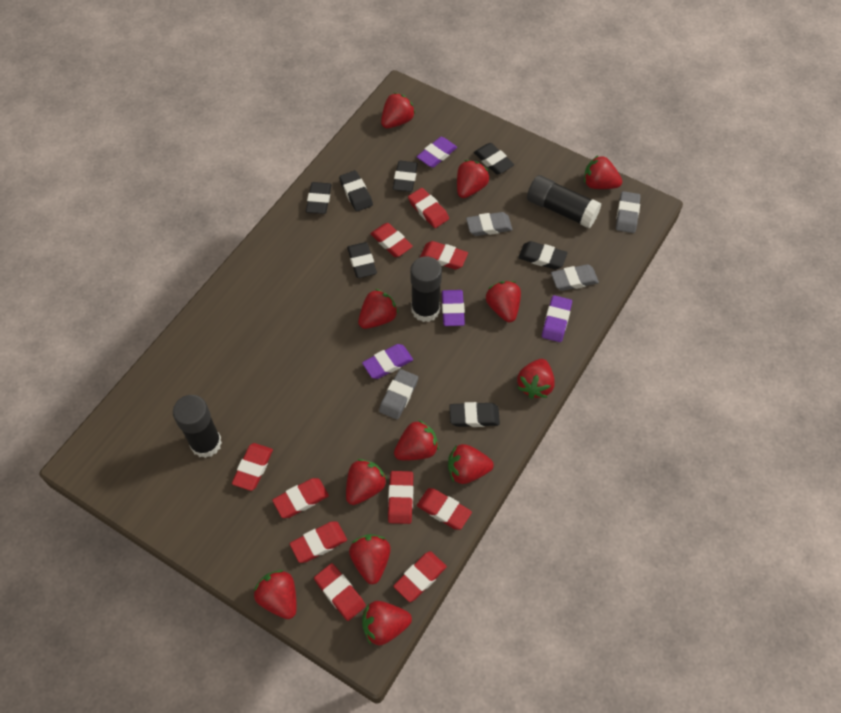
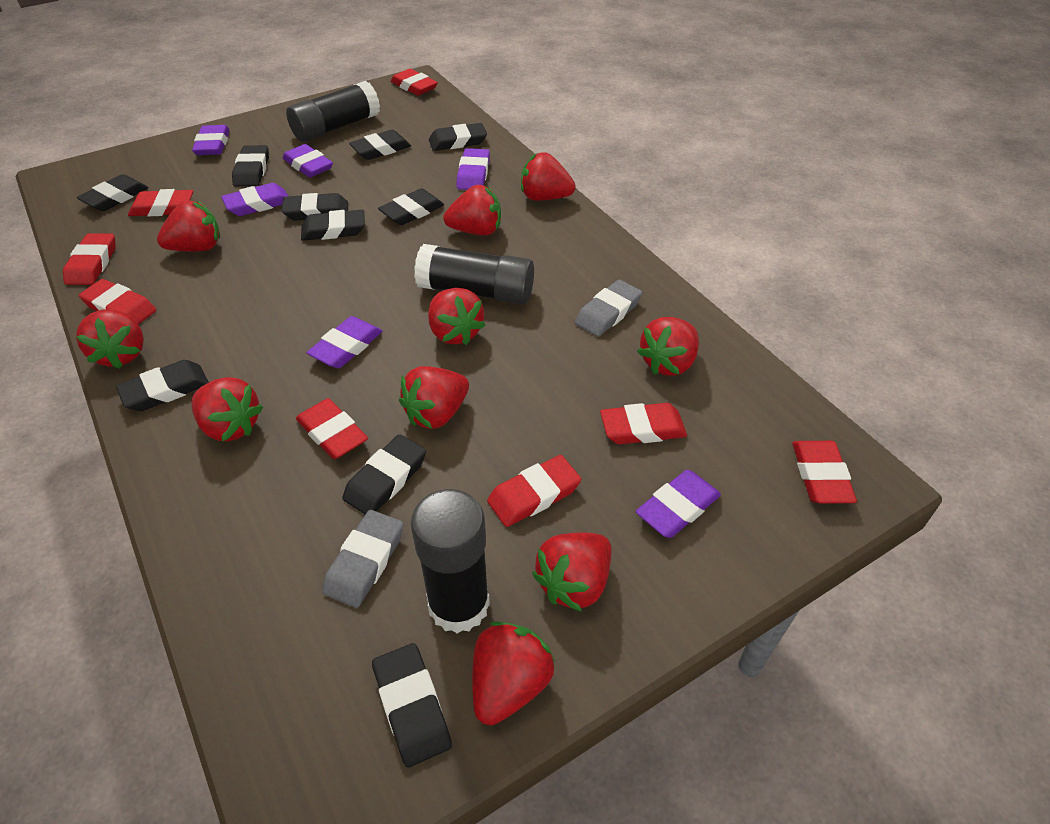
black eraser: 7 -> 10
grey eraser: 4 -> 2
purple eraser: 4 -> 6
red eraser: 10 -> 8
red strawberry: 12 -> 10

